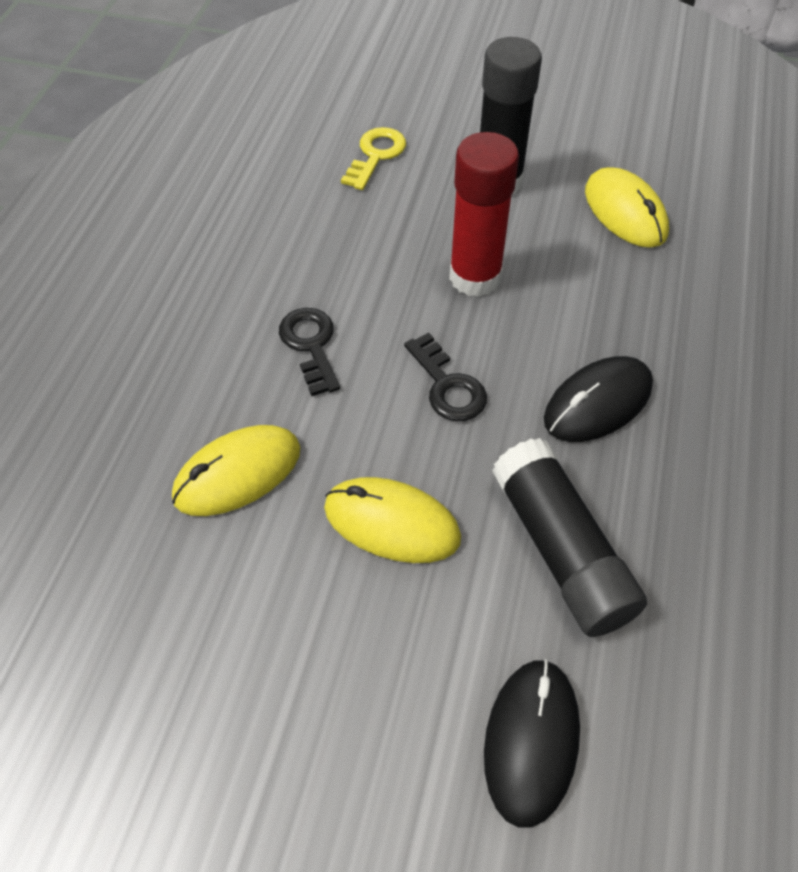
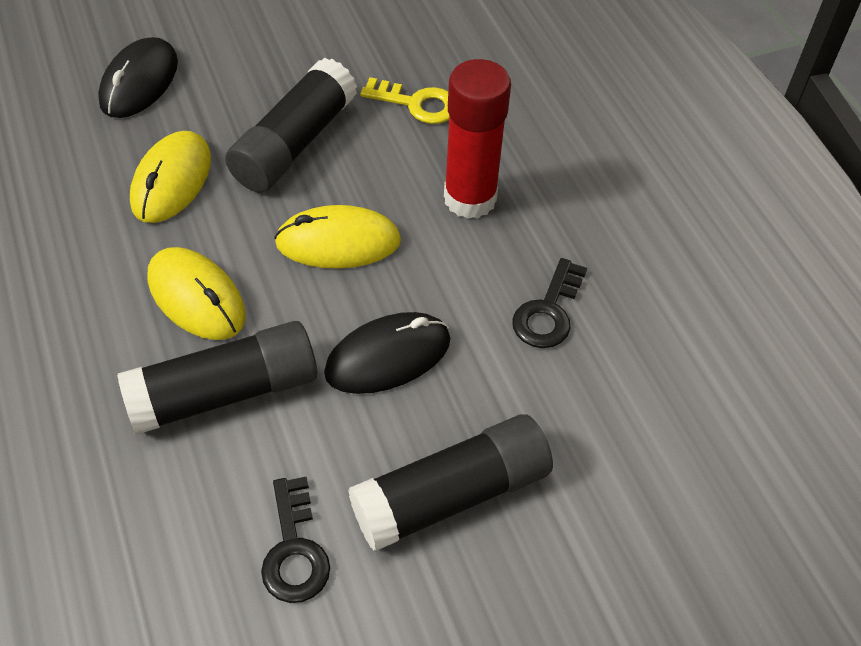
black glue stick: 2 -> 3

